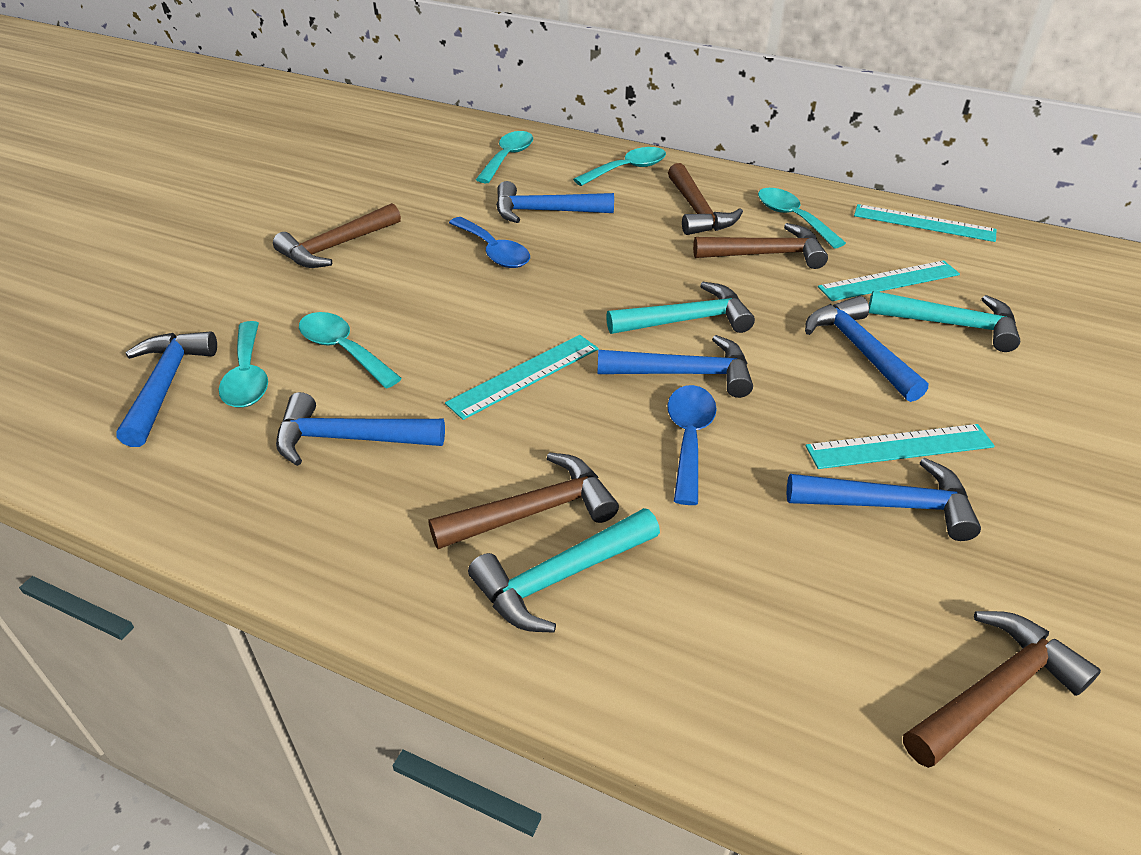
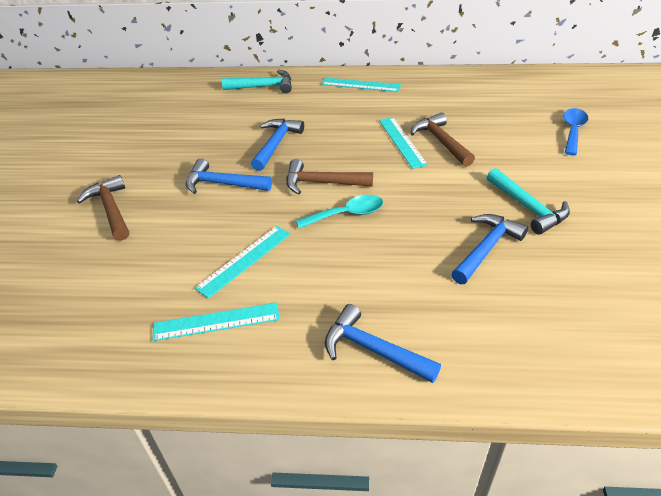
blue hammer: 6 -> 4
blue spoon: 2 -> 1
brown hammer: 5 -> 3
turquoise hammer: 3 -> 2
turquoise spoon: 5 -> 1

